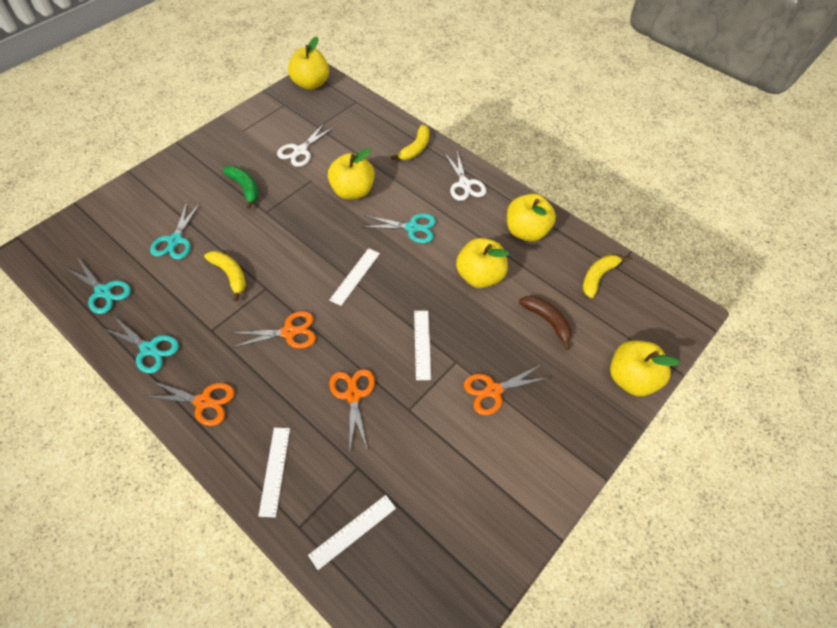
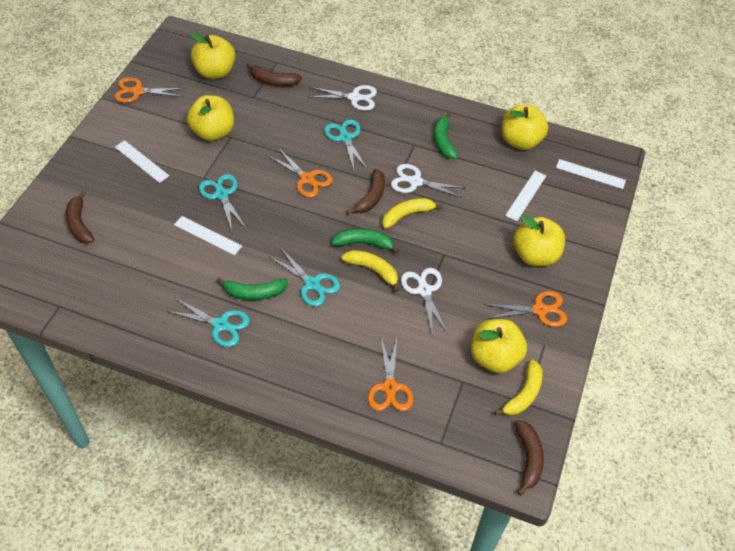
brown banana: 1 -> 4
green banana: 1 -> 3
white scissors: 2 -> 3

